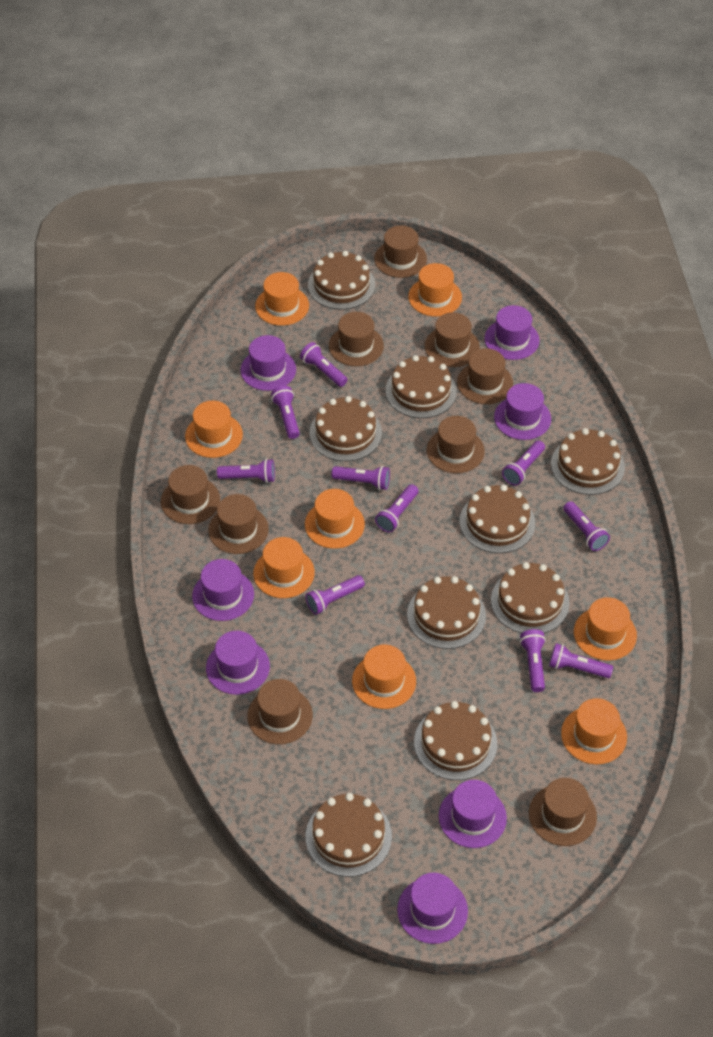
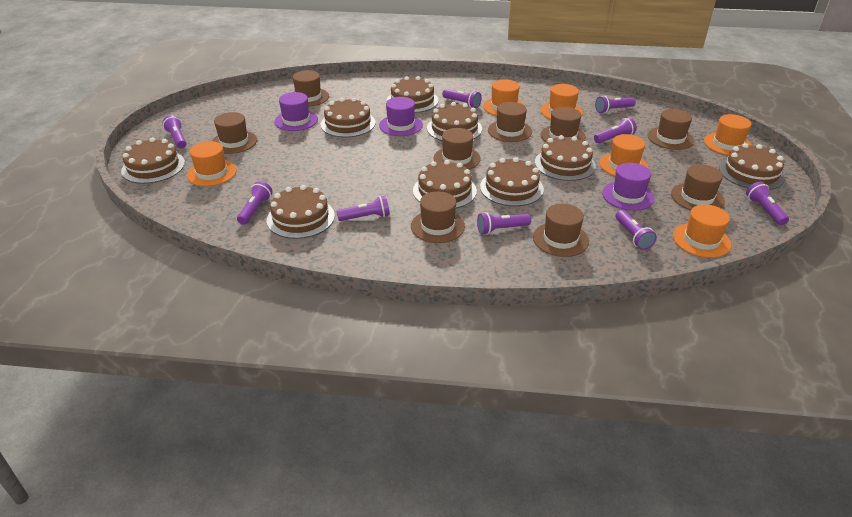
orange hat: 8 -> 6
purple flashlight: 10 -> 9
purple hat: 7 -> 3

